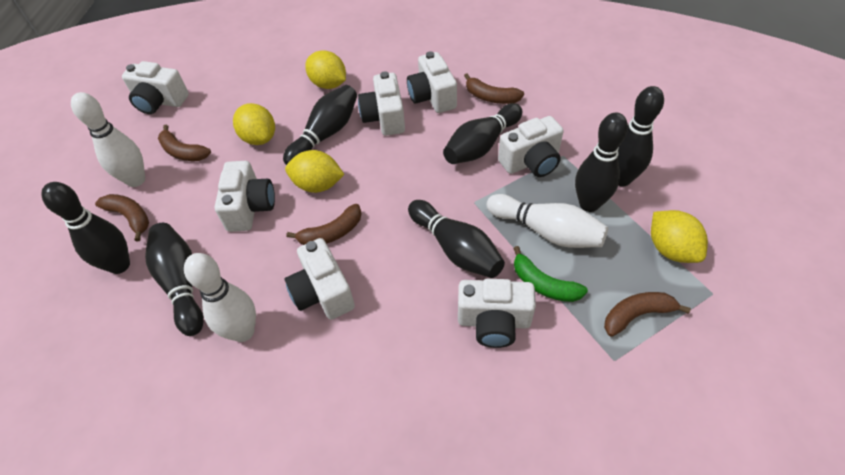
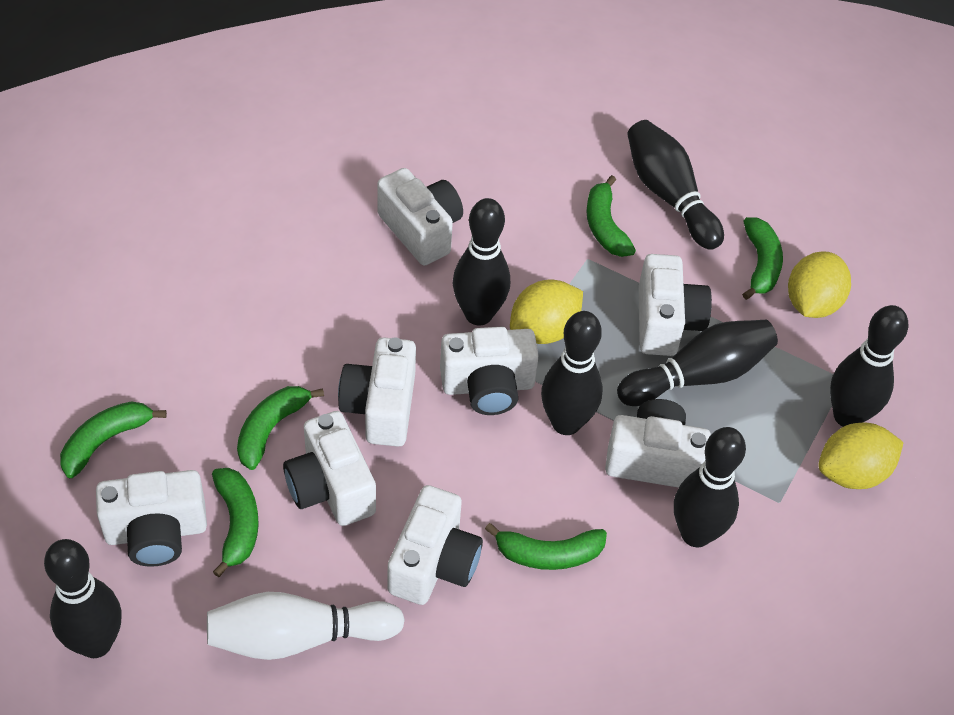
brown banana: 5 -> 0
green banana: 1 -> 6
white bowling pin: 3 -> 1
white camera: 7 -> 8
yellow lemon: 4 -> 3

